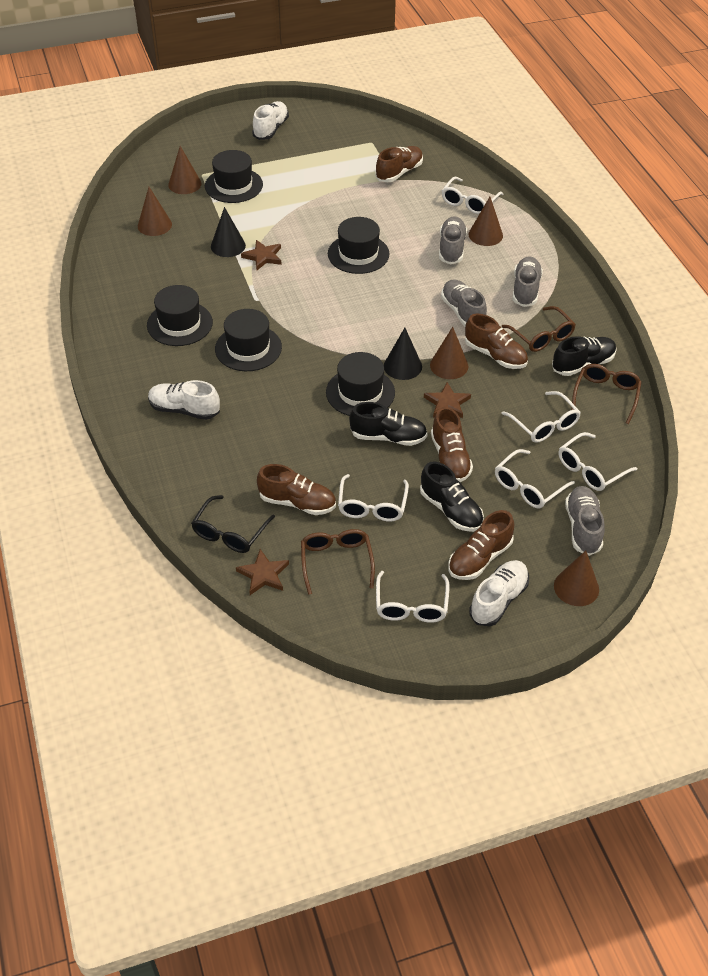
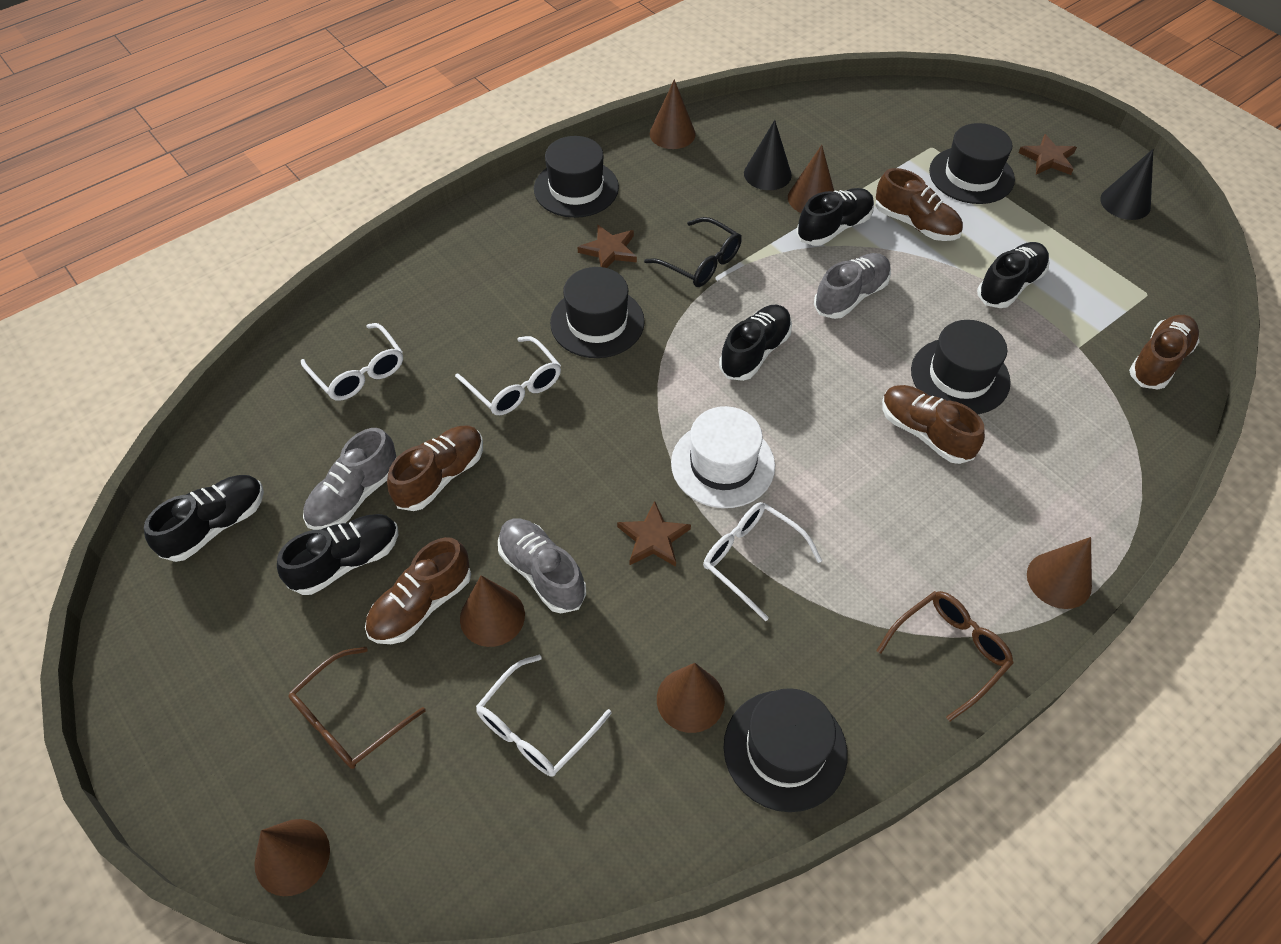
black shoe: 3 -> 5
brown cone: 5 -> 6
brown glasses: 3 -> 2
grey shoe: 4 -> 3
white glasses: 6 -> 4
white hat: 0 -> 1
white shoe: 3 -> 0

